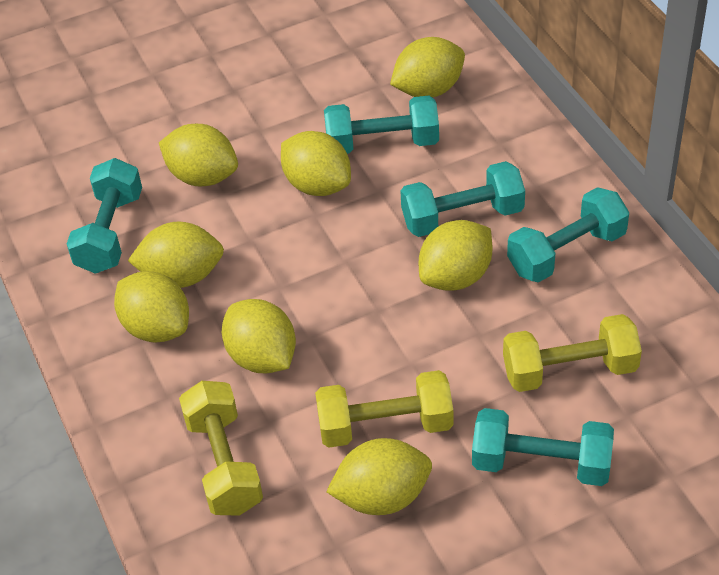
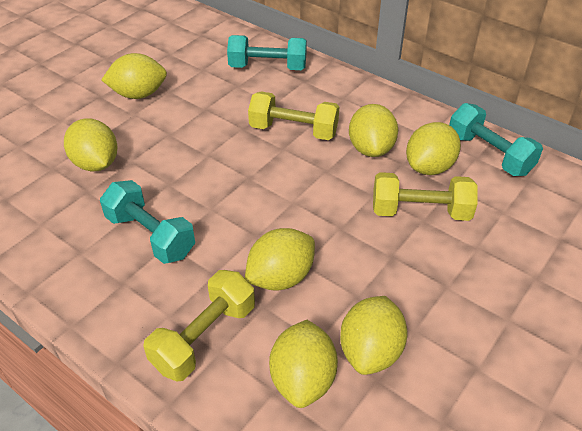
turquoise dumbbell: 5 -> 3
yellow lemon: 8 -> 7

